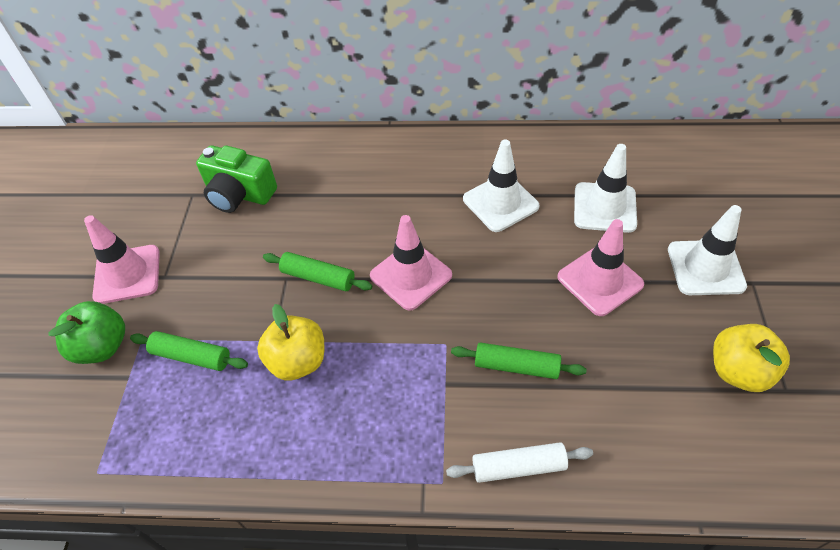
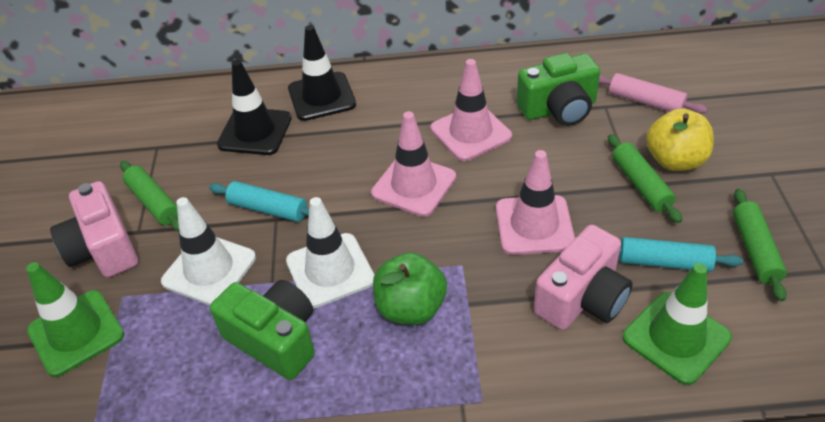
black traffic cone: 0 -> 2
green camera: 1 -> 2
green traffic cone: 0 -> 2
pink camera: 0 -> 2
pink rolling pin: 0 -> 1
turquoise rolling pin: 0 -> 2
white rolling pin: 1 -> 0
white traffic cone: 3 -> 2
yellow apple: 2 -> 1

